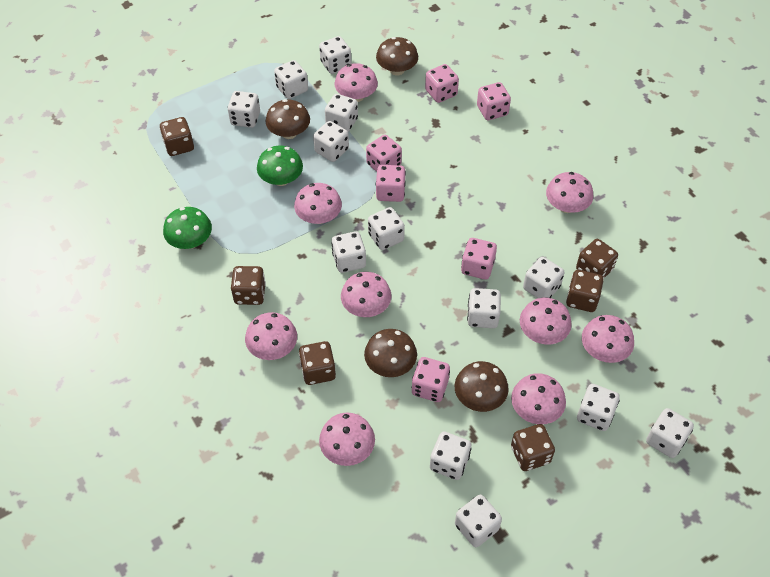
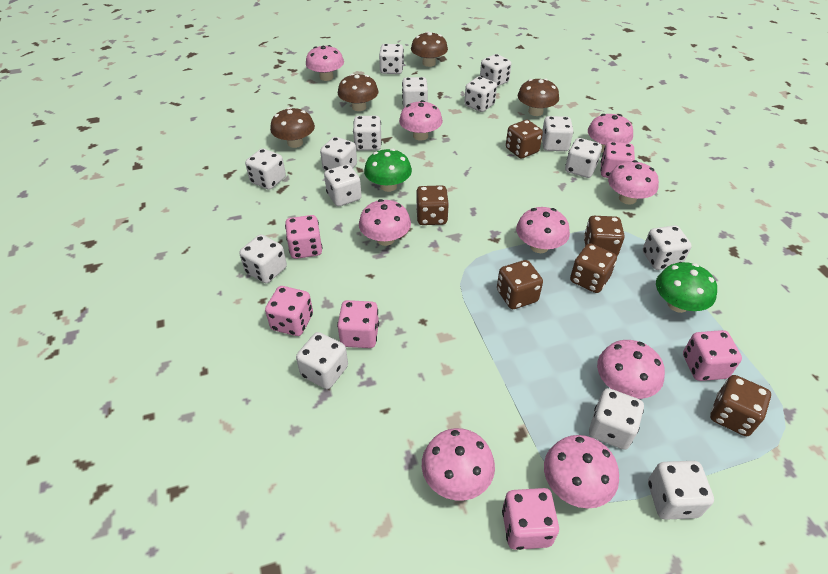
white dice: 13 -> 15

